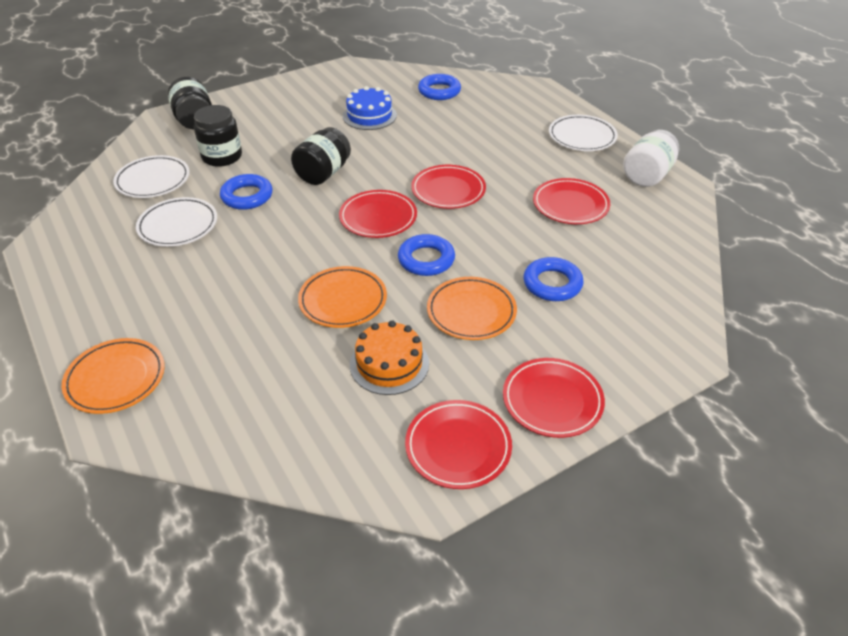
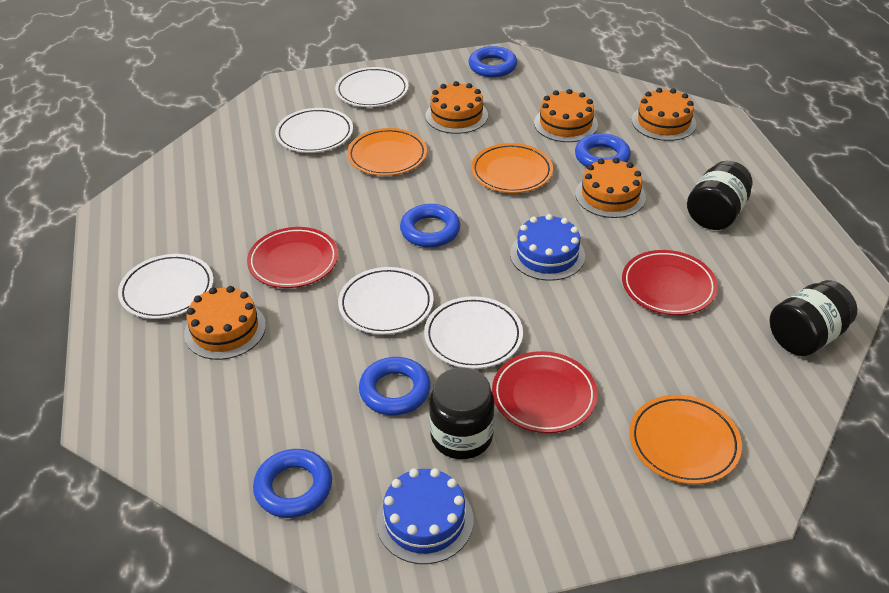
blue cake: 1 -> 2
blue ring: 4 -> 5
orange cake: 1 -> 5
red plate: 5 -> 3
white jar: 1 -> 0
white plate: 3 -> 5

